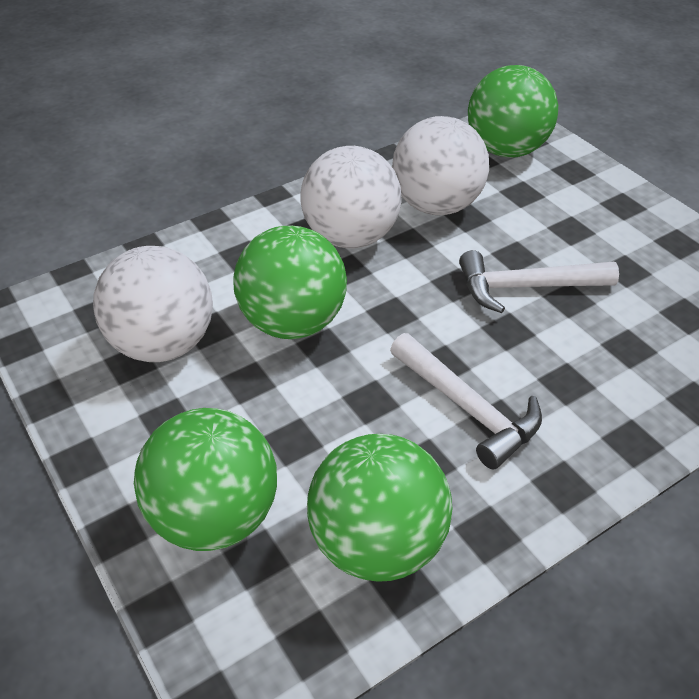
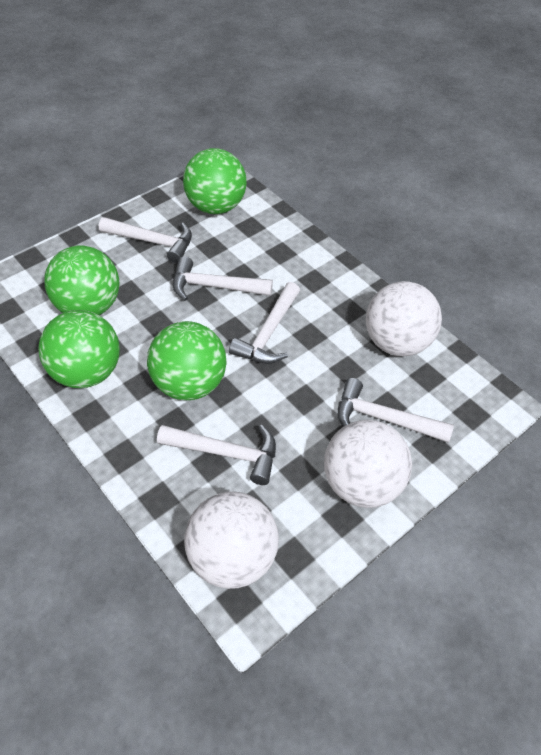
white hammer: 2 -> 5

